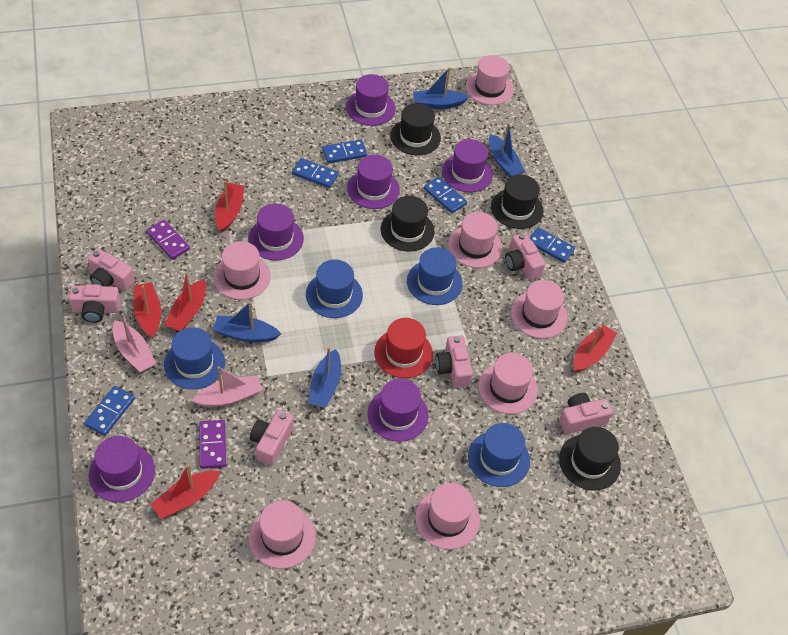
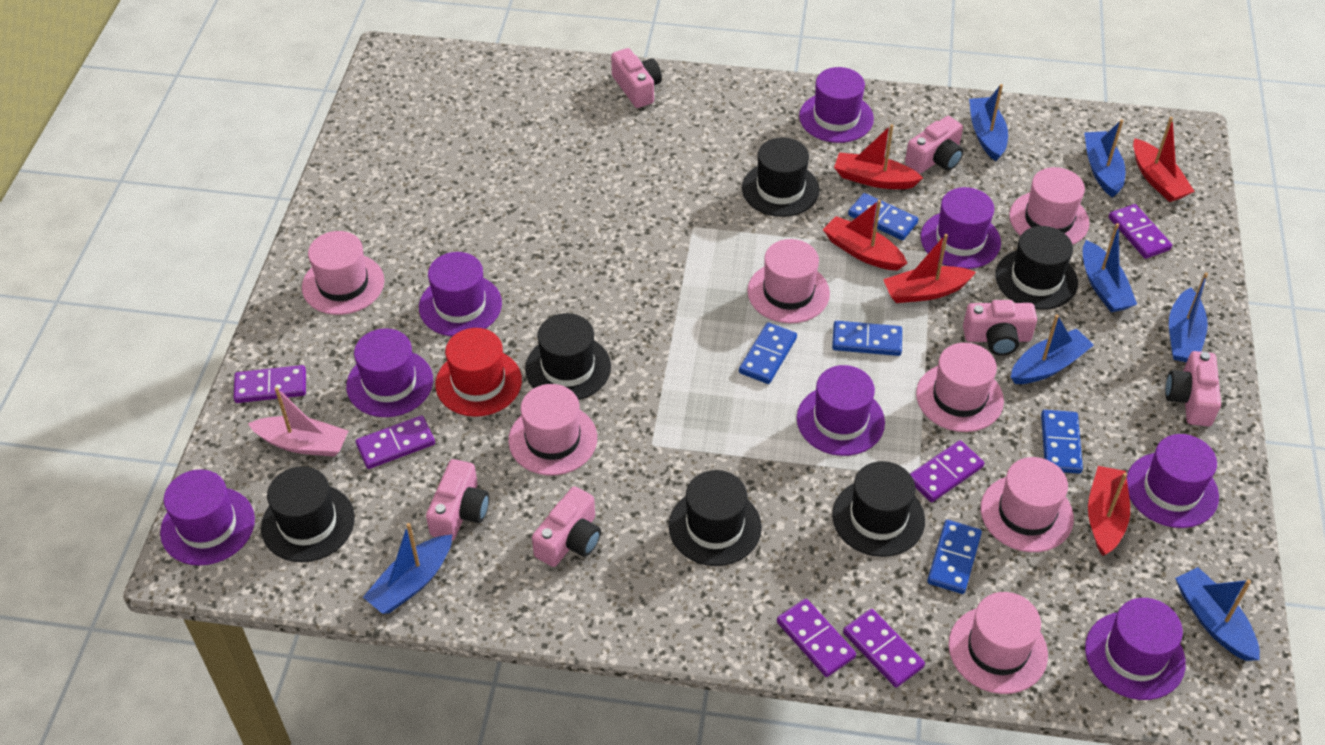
black hat: 4 -> 6
blue boat: 4 -> 7
blue hat: 4 -> 0
pink boat: 2 -> 1
purple domino: 2 -> 6
purple hat: 6 -> 8

